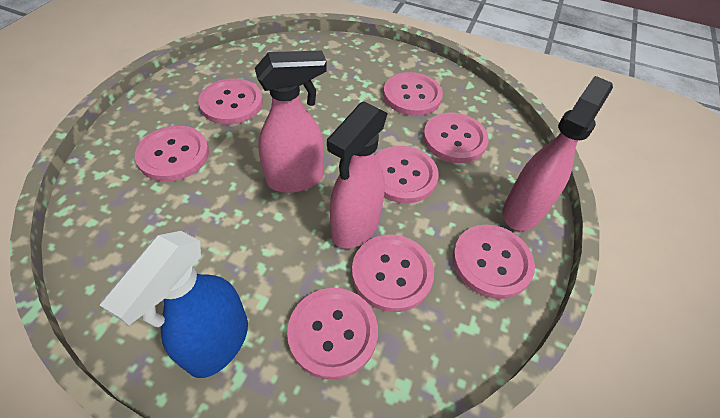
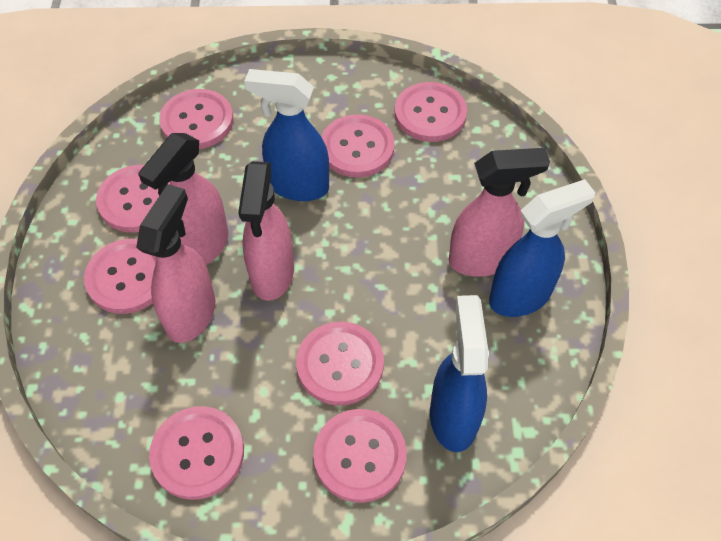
blue spray bottle: 1 -> 3
pink spray bottle: 3 -> 4

